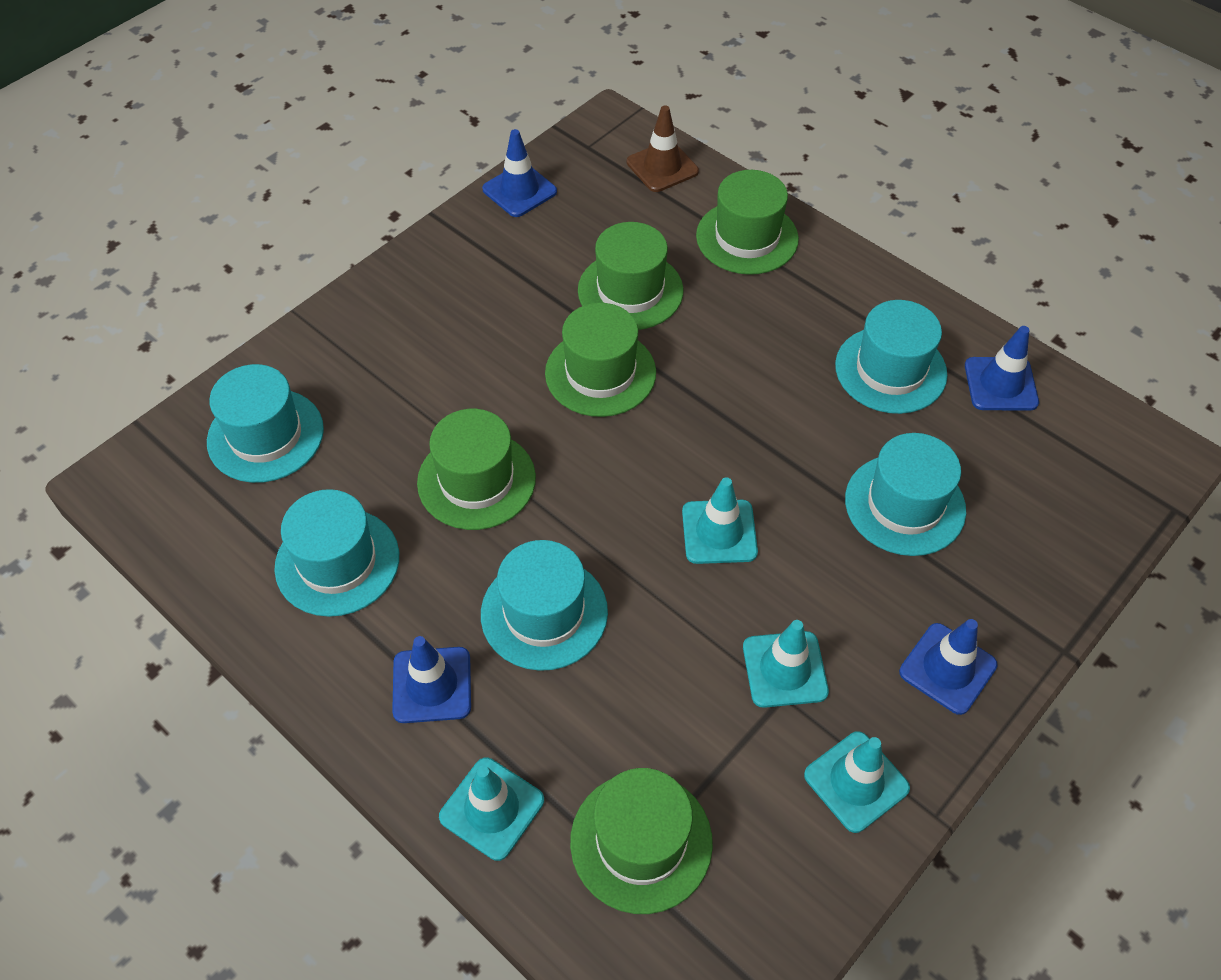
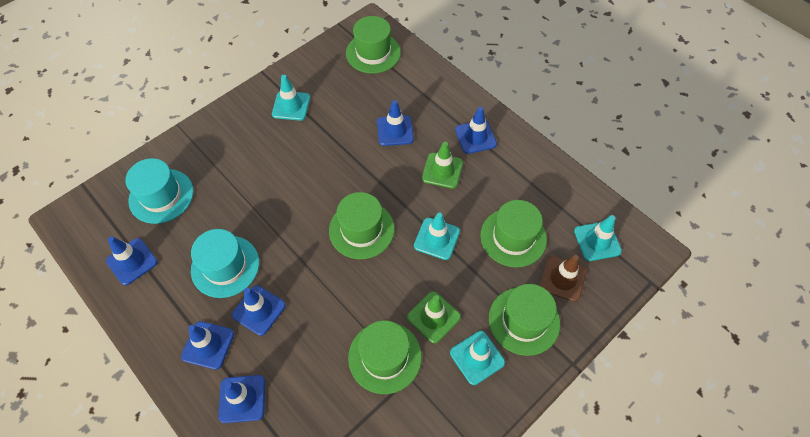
blue traffic cone: 4 -> 6
green traffic cone: 0 -> 2
turquoise hat: 5 -> 2

